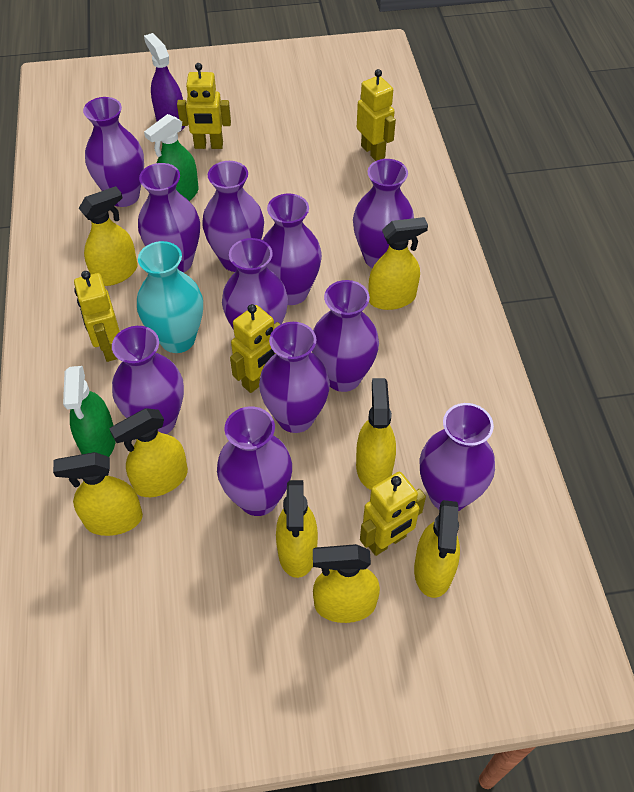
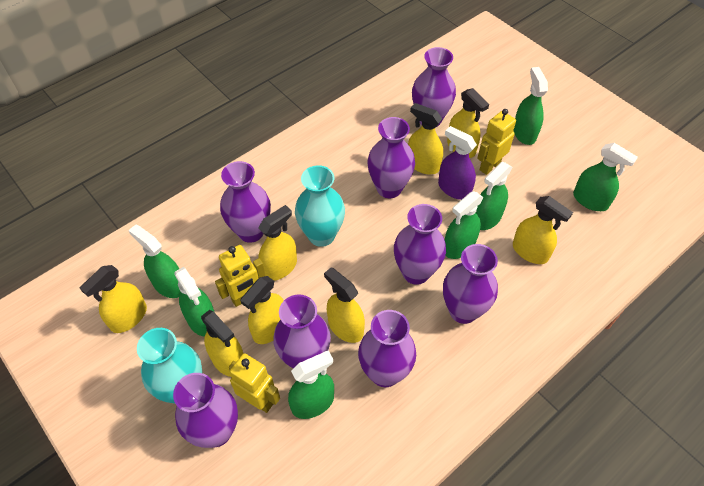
green spray bottle: 2 -> 7
purple vase: 11 -> 8
turquoise vase: 1 -> 2
yellow robot: 5 -> 3

